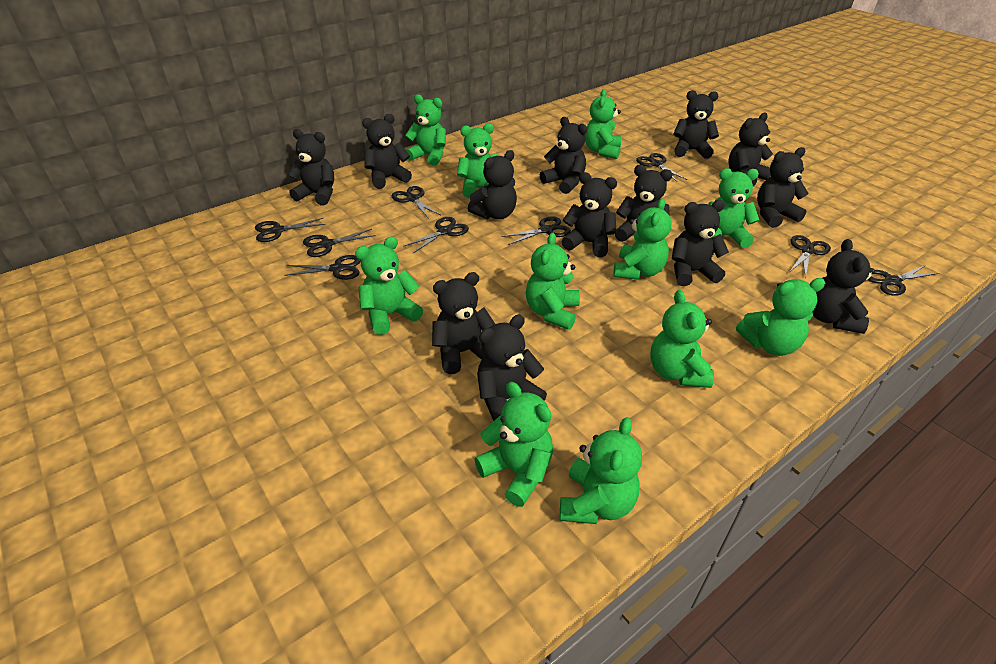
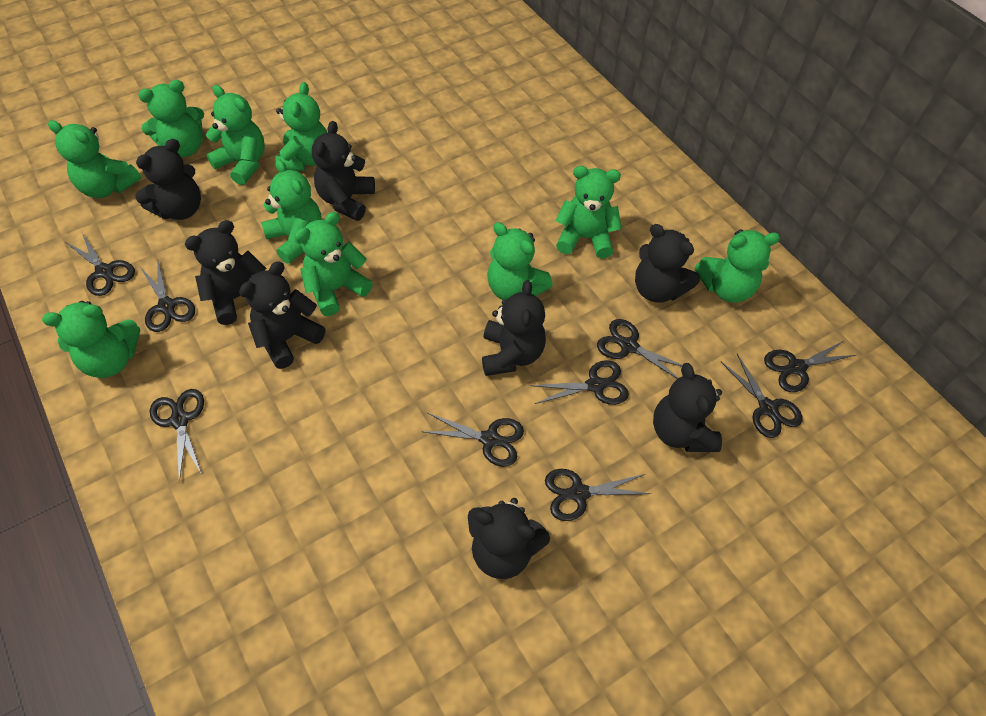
black teddy bear: 13 -> 8
green teddy bear: 11 -> 10

